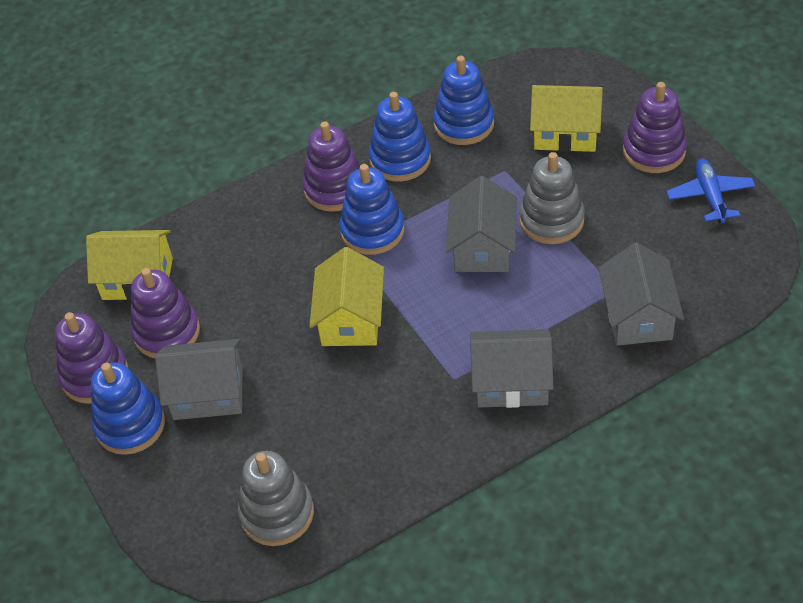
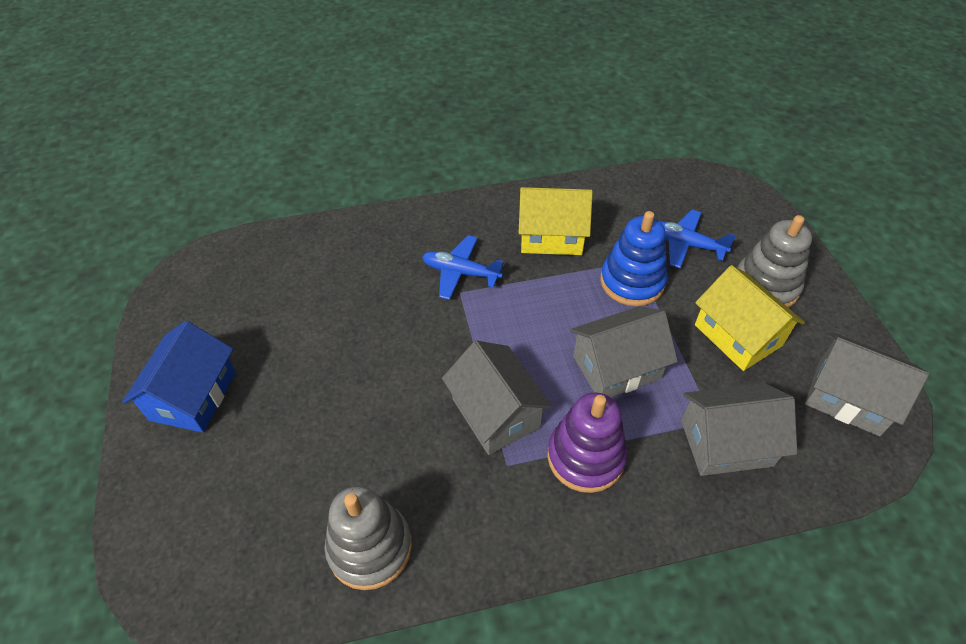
blue house: 0 -> 1
blue plane: 1 -> 2
blue stacking toy: 4 -> 1
purple stacking toy: 4 -> 1
yellow house: 3 -> 2

